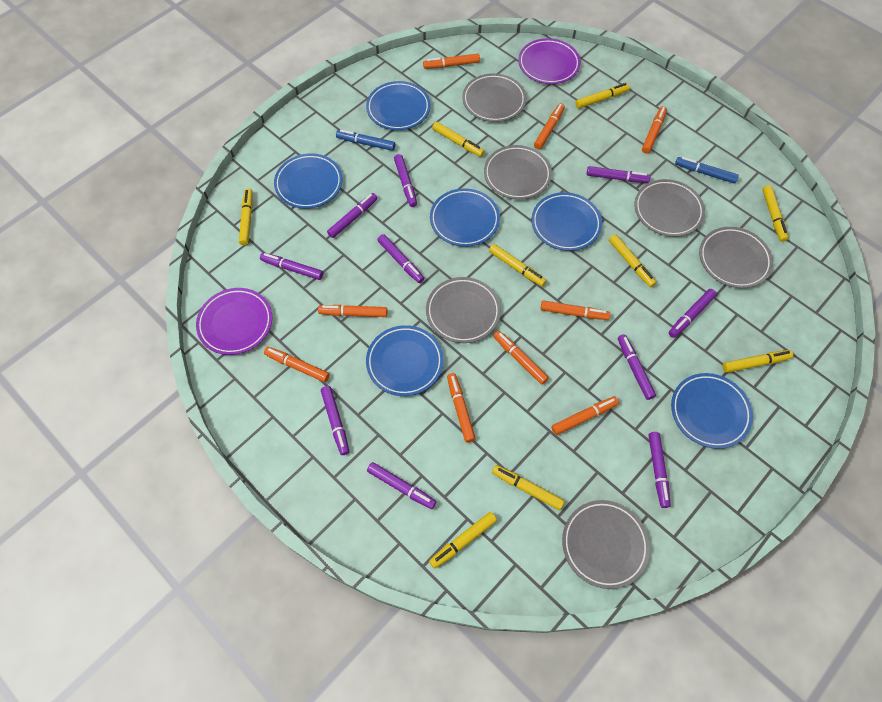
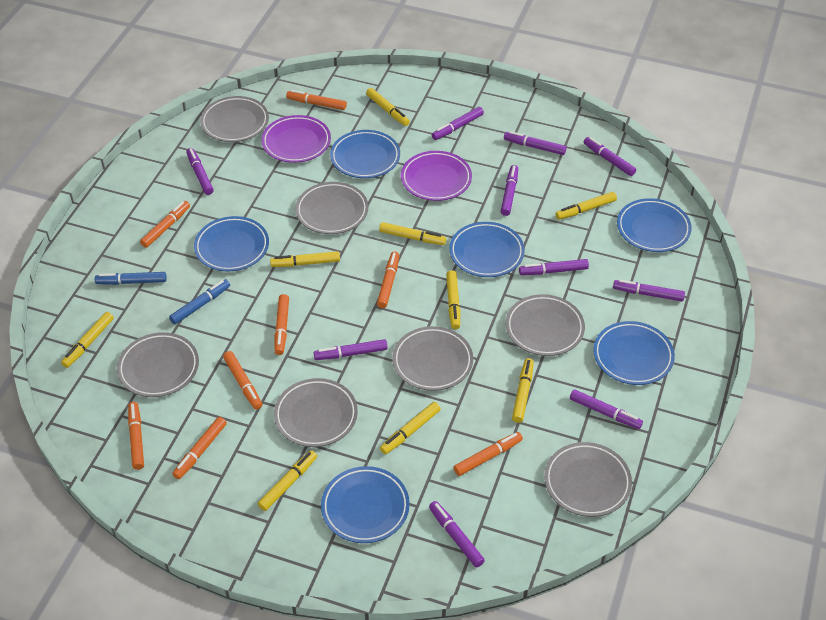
grey plate: 6 -> 7
orange marker: 9 -> 8

